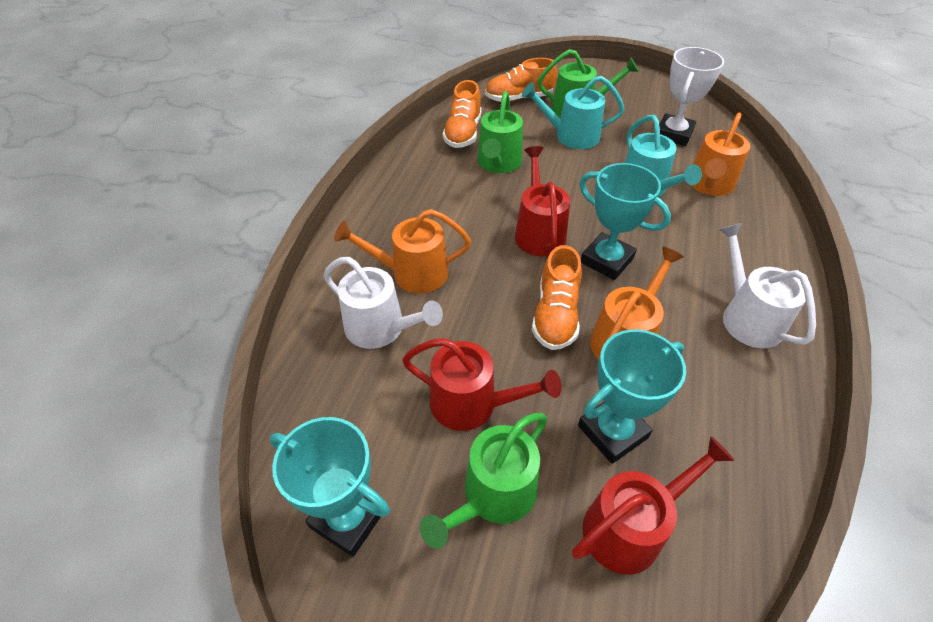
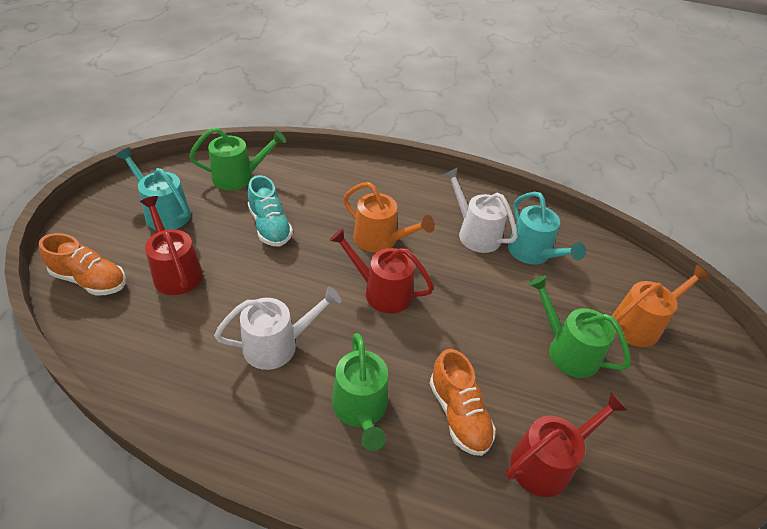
orange shoe: 3 -> 2
orange watering can: 3 -> 2
turquoise shoe: 0 -> 1
turquoise trophy: 3 -> 0
white trophy: 1 -> 0

